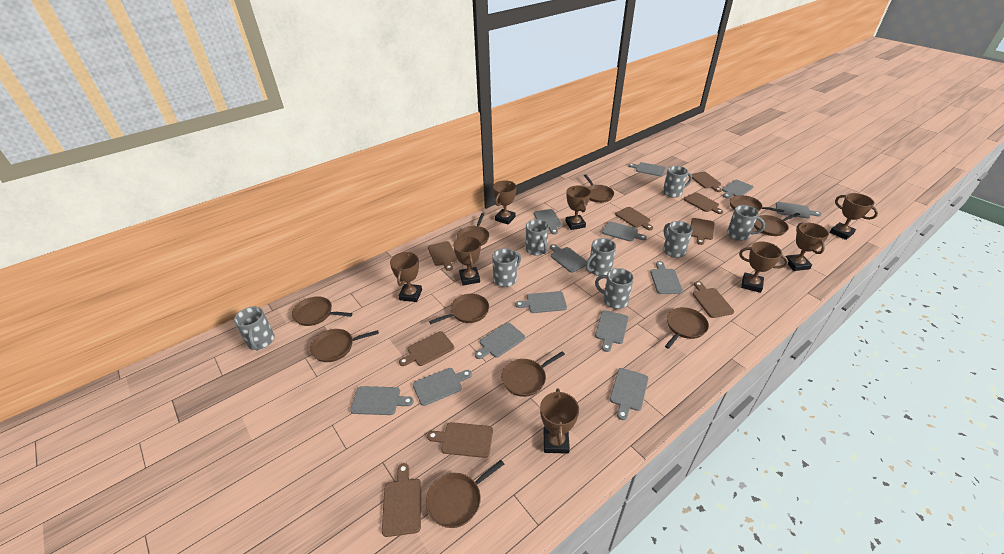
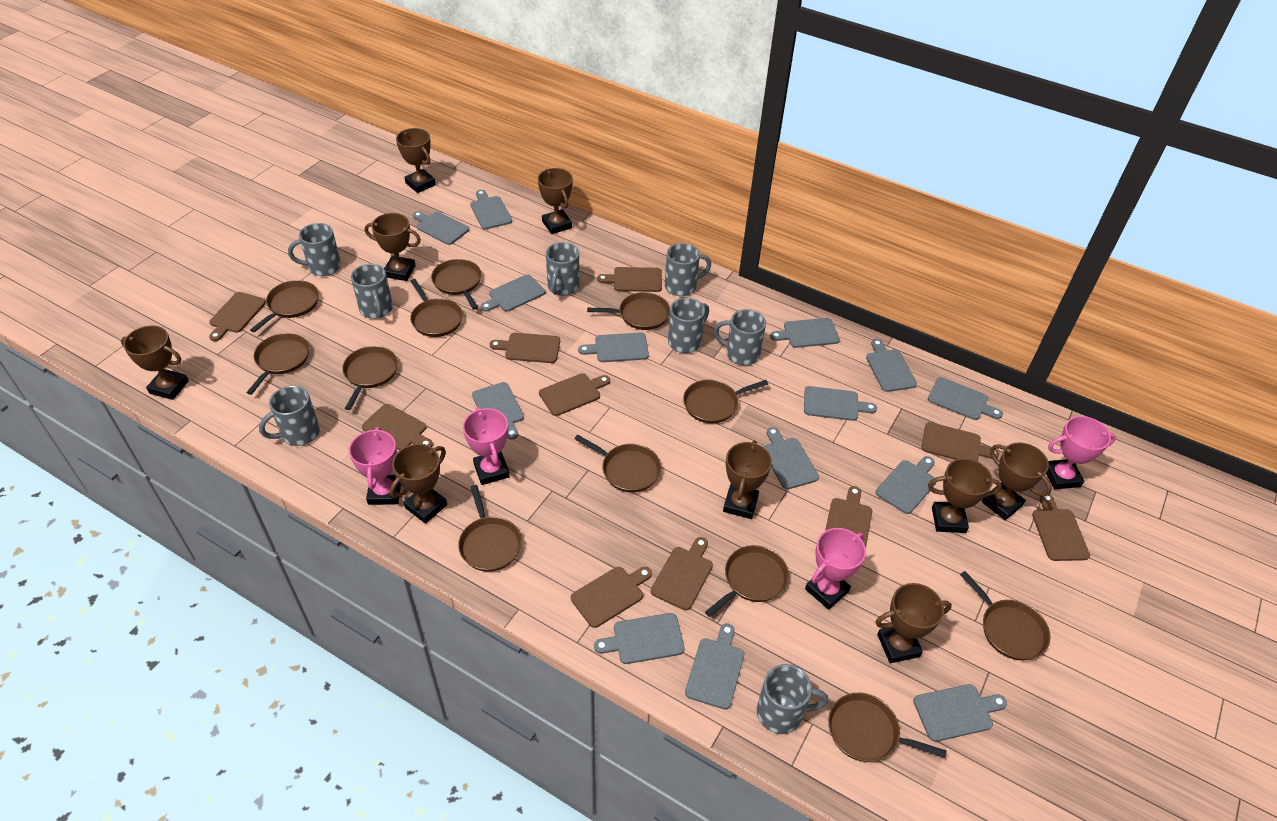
brown cutting board: 9 -> 10
brown pan: 10 -> 12
brown trophy: 8 -> 9
grey cutting board: 13 -> 14
pink trophy: 0 -> 4

